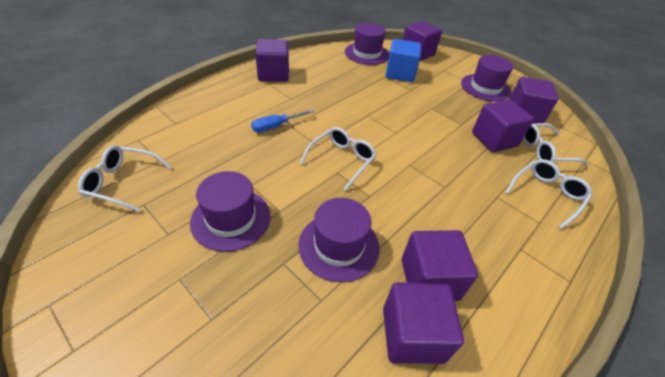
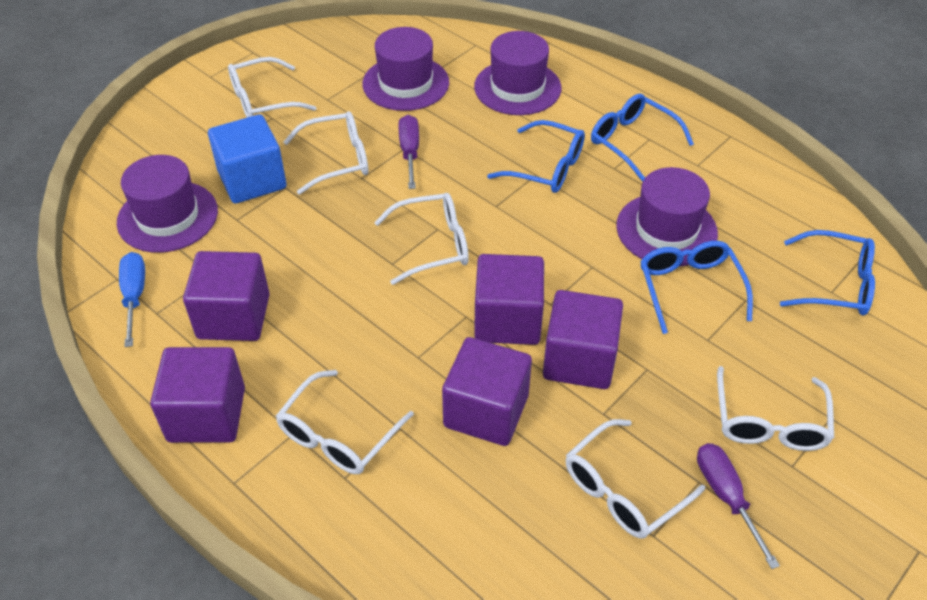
blue glasses: 0 -> 4
purple cube: 6 -> 5
purple screwdriver: 0 -> 2
white glasses: 4 -> 6

